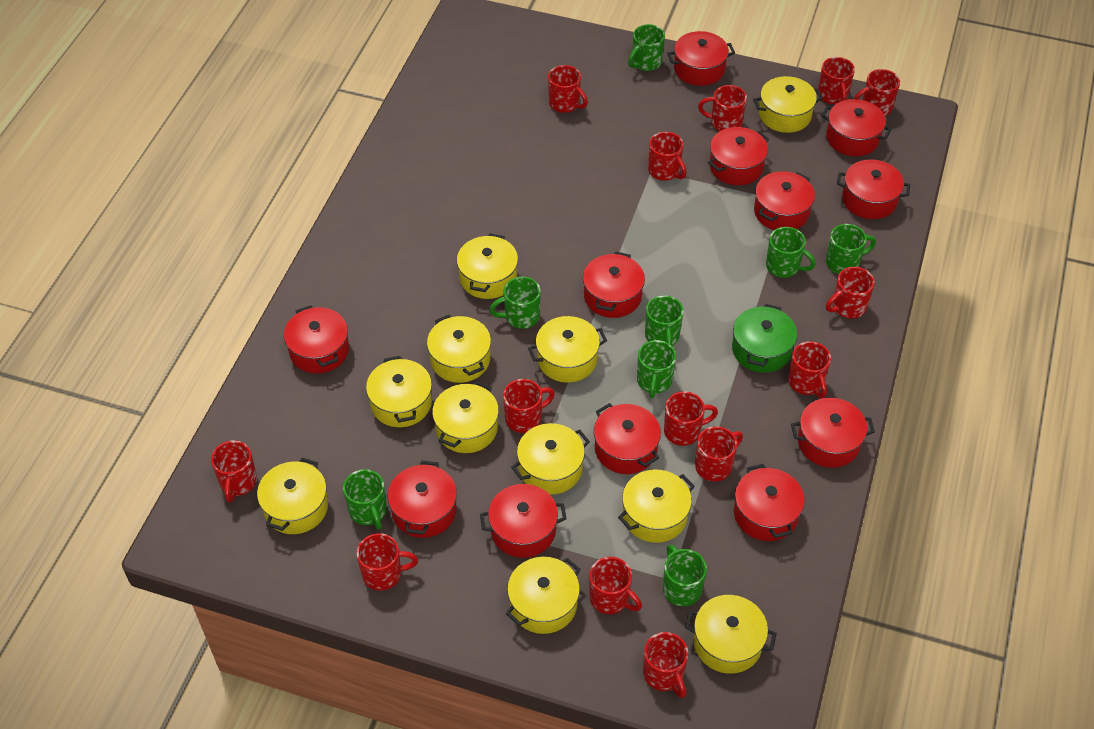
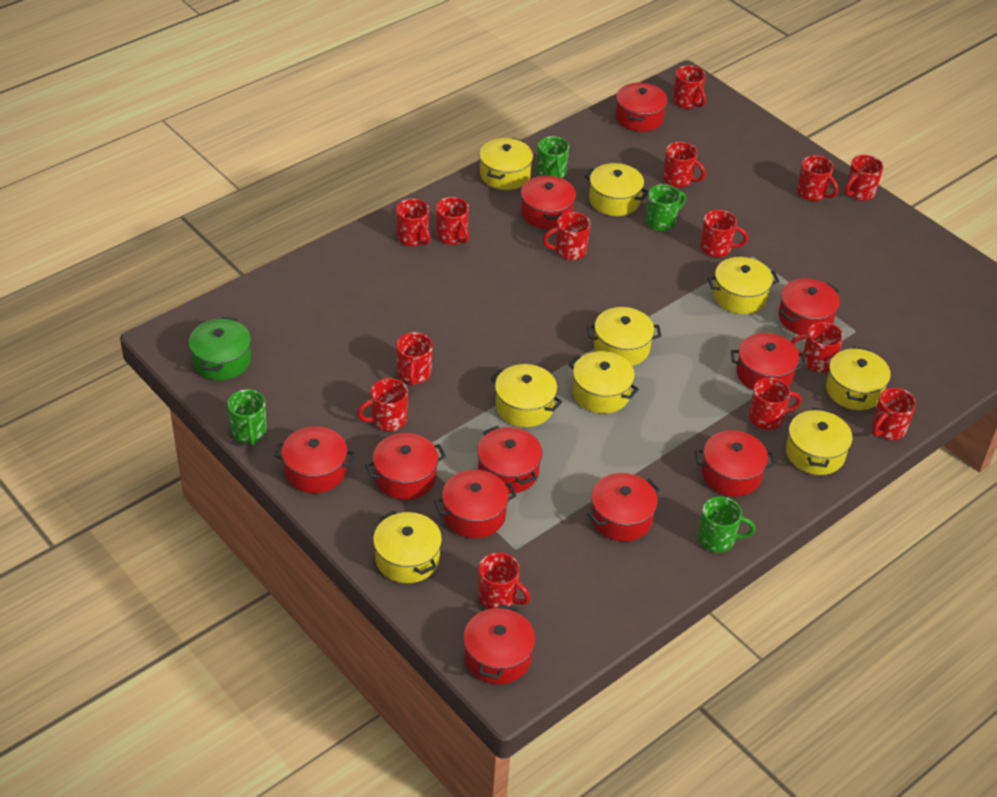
green mug: 8 -> 4
red pot: 12 -> 11
yellow pot: 11 -> 9

